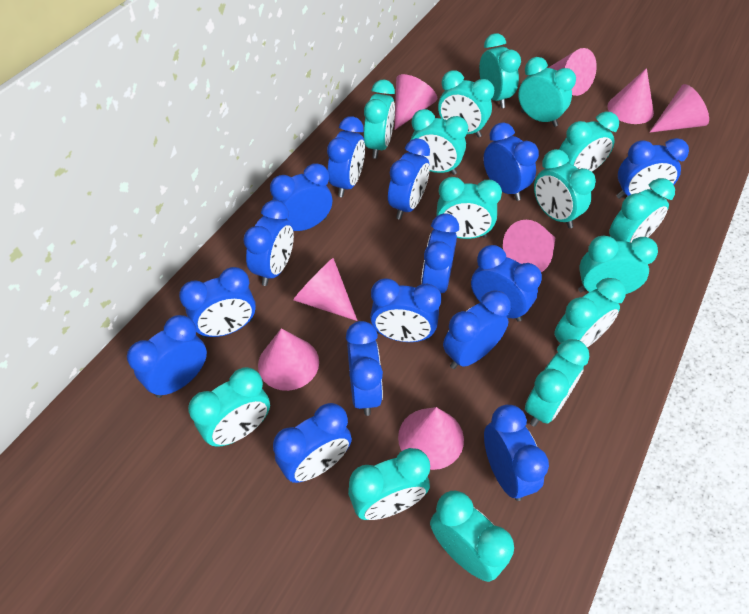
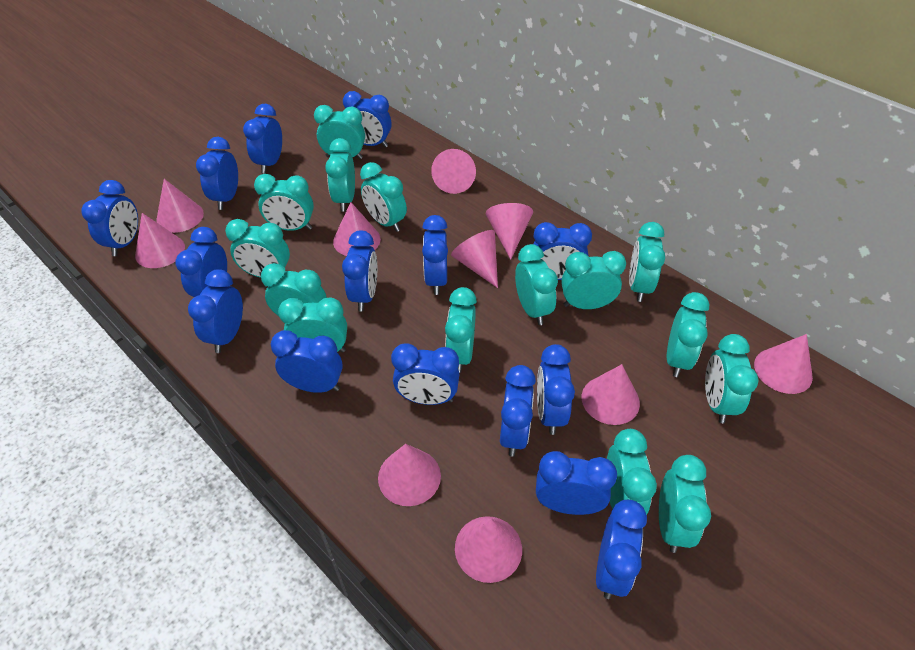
pink cone: 8 -> 10

